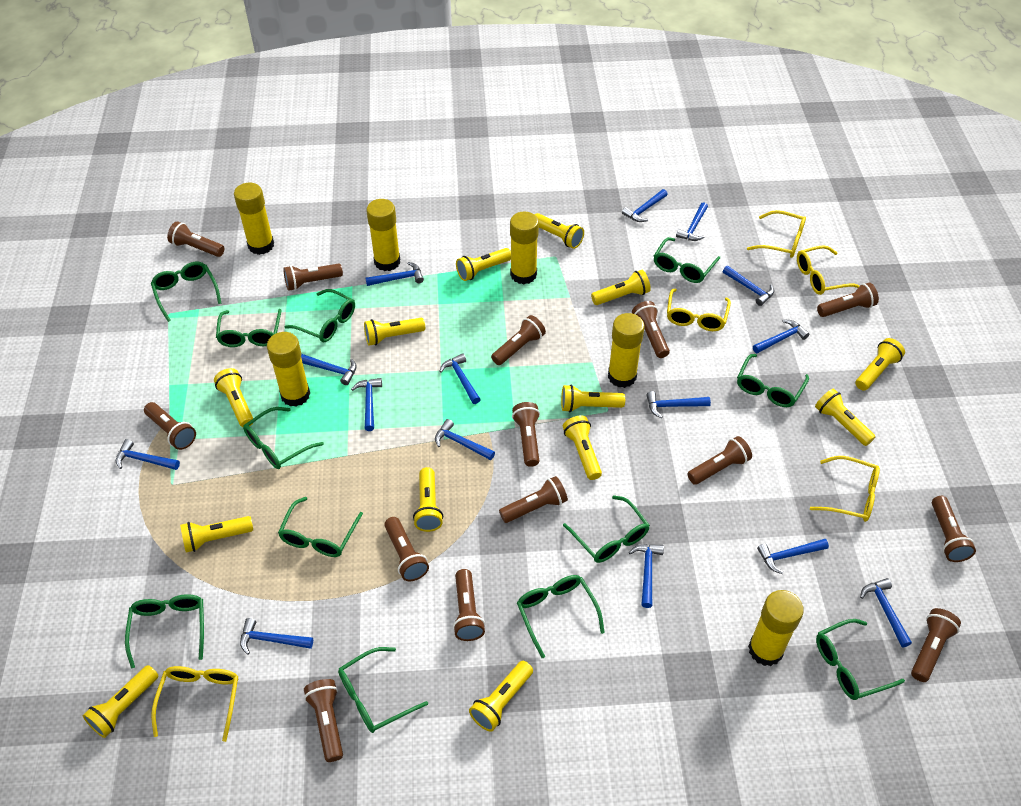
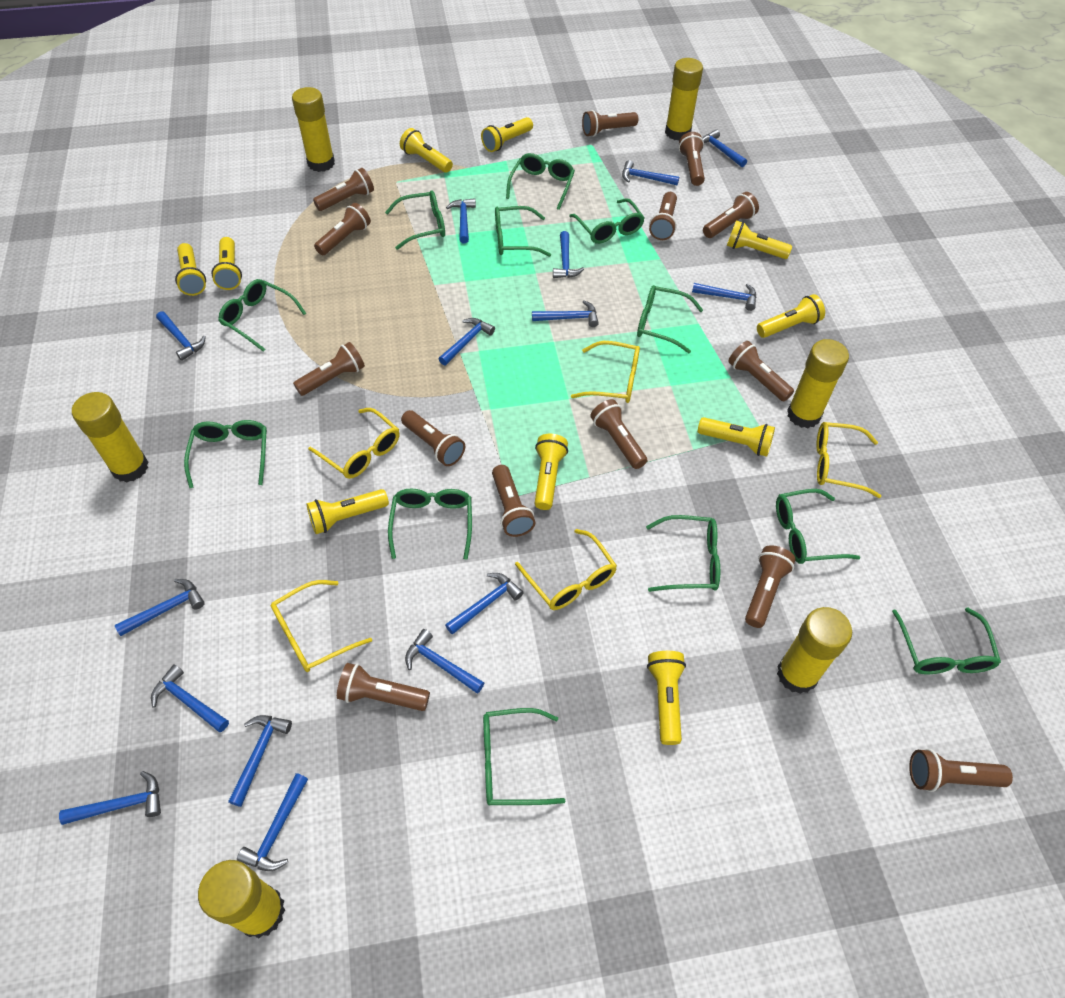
yellow flashlight: 13 -> 10

